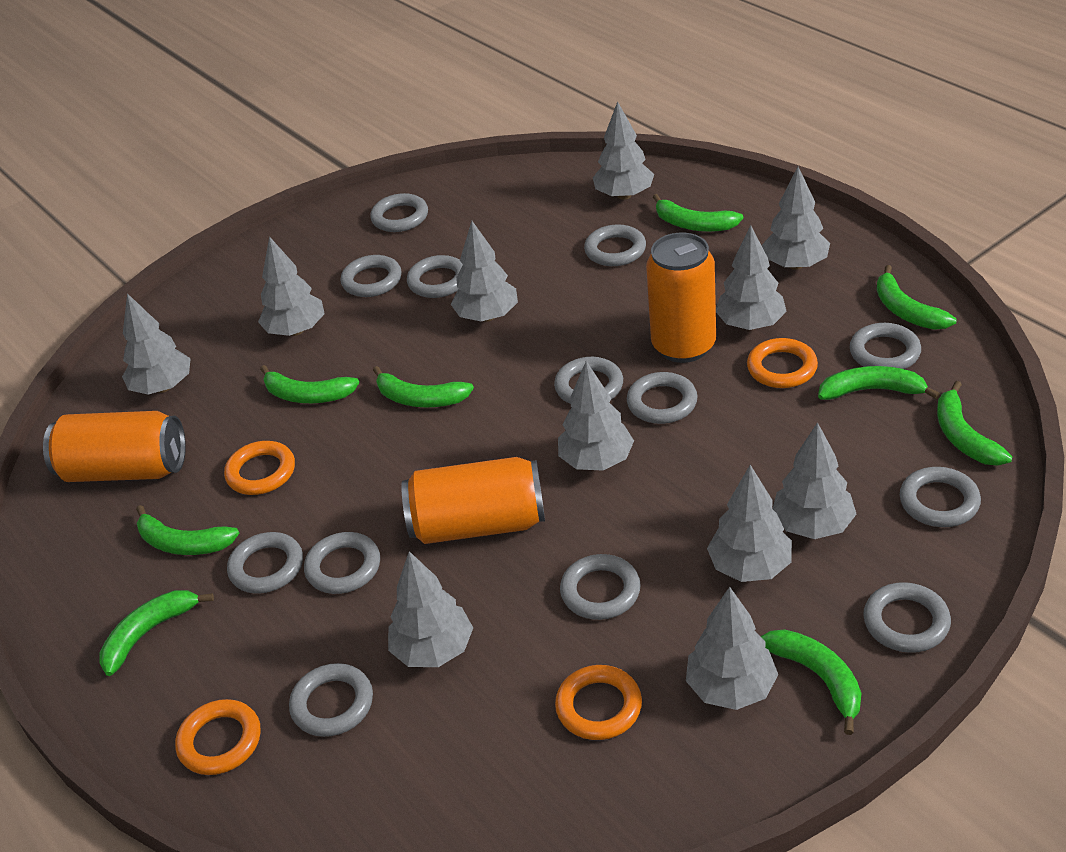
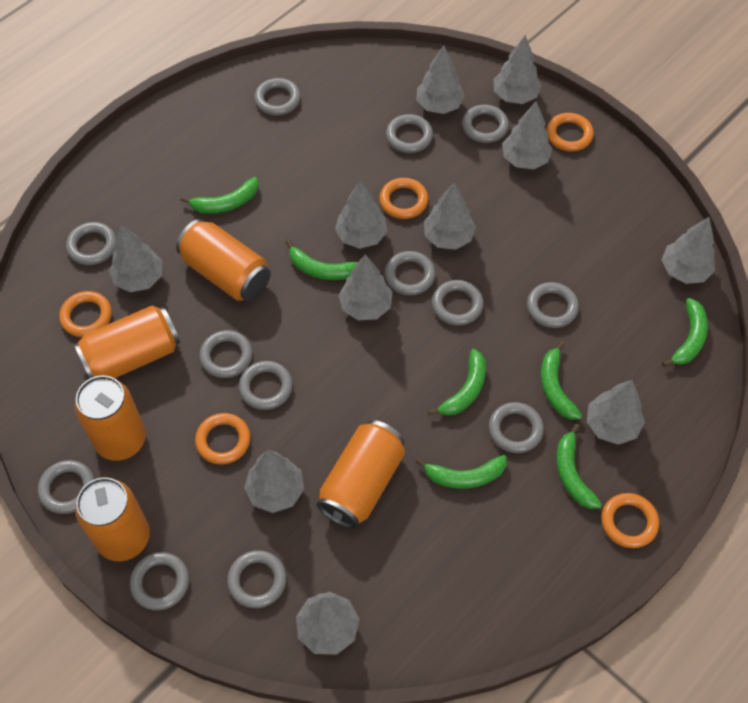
green banana: 9 -> 7
orange can: 3 -> 5
orange ring: 4 -> 5

